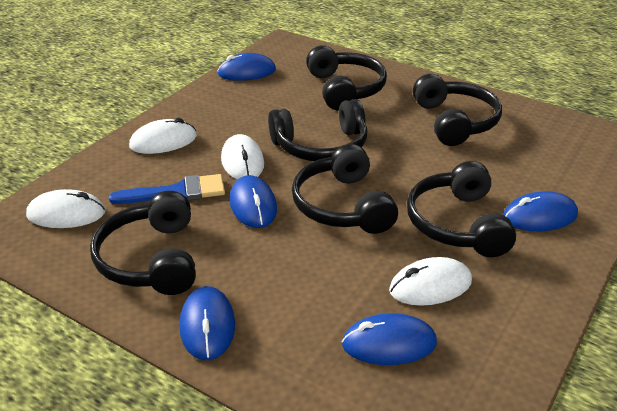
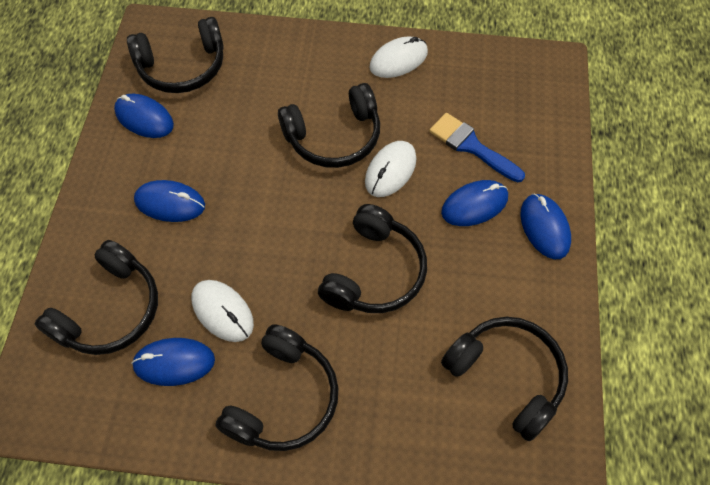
white mouse: 4 -> 3

